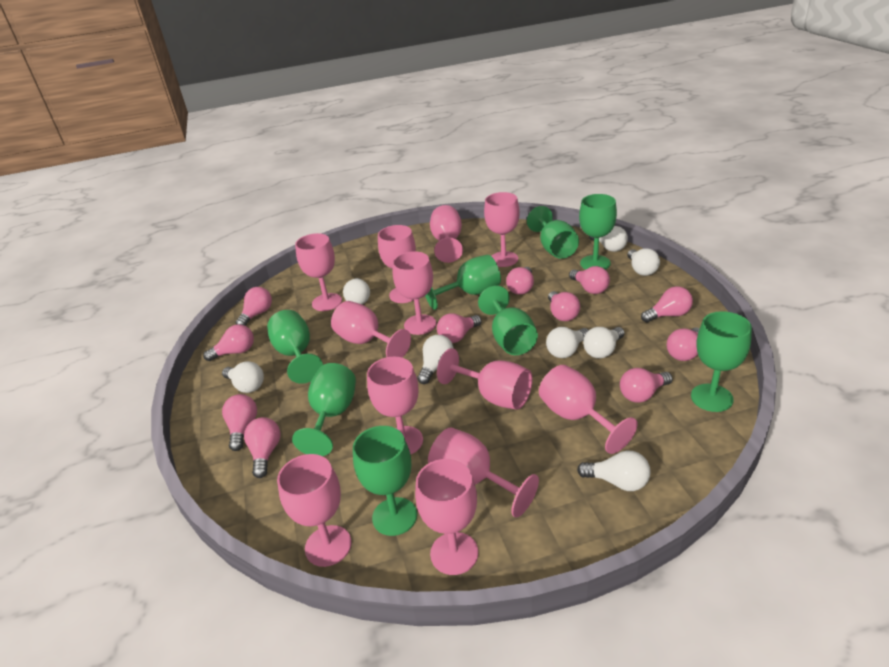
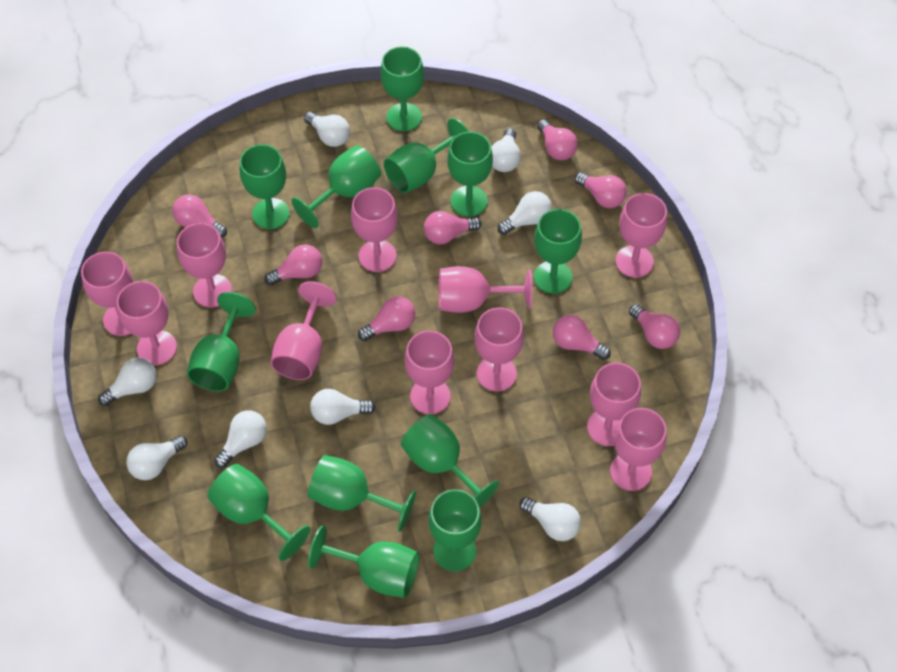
green goblet: 8 -> 12
pink goblet: 12 -> 11
pink light bulb: 11 -> 8

